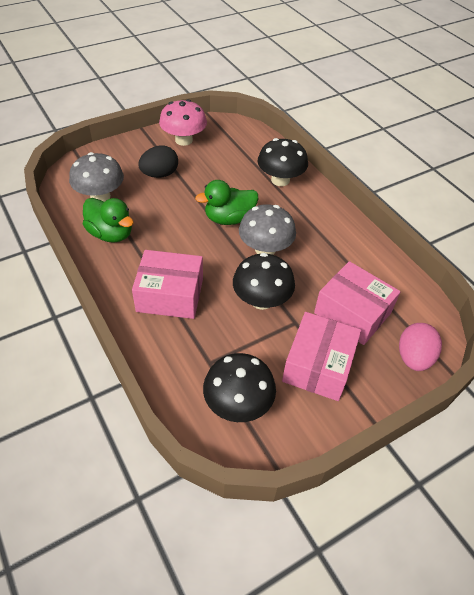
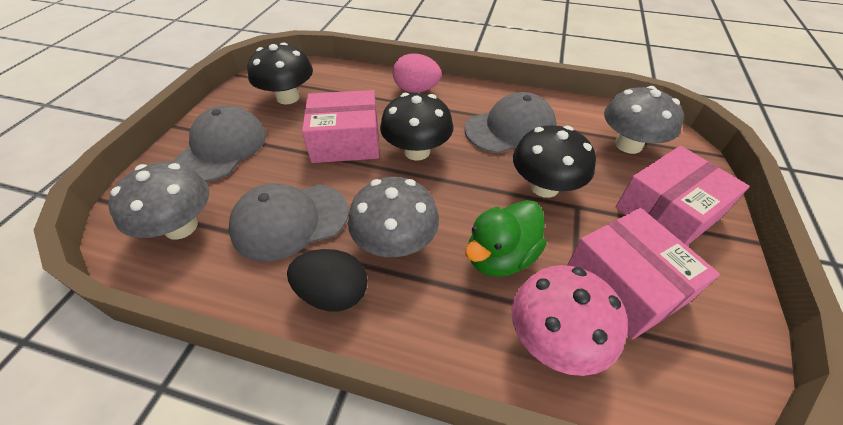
green duck: 2 -> 1
grey cap: 0 -> 3
grey mushroom: 2 -> 3

